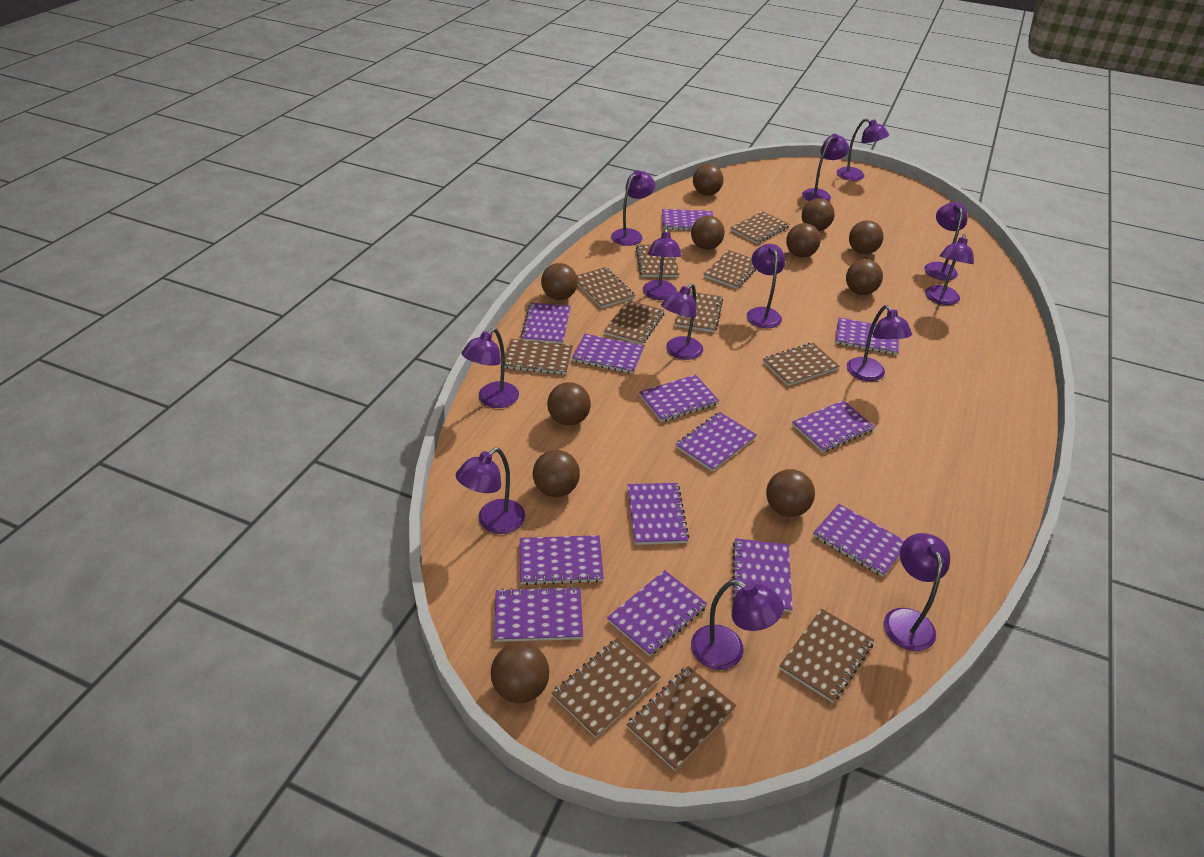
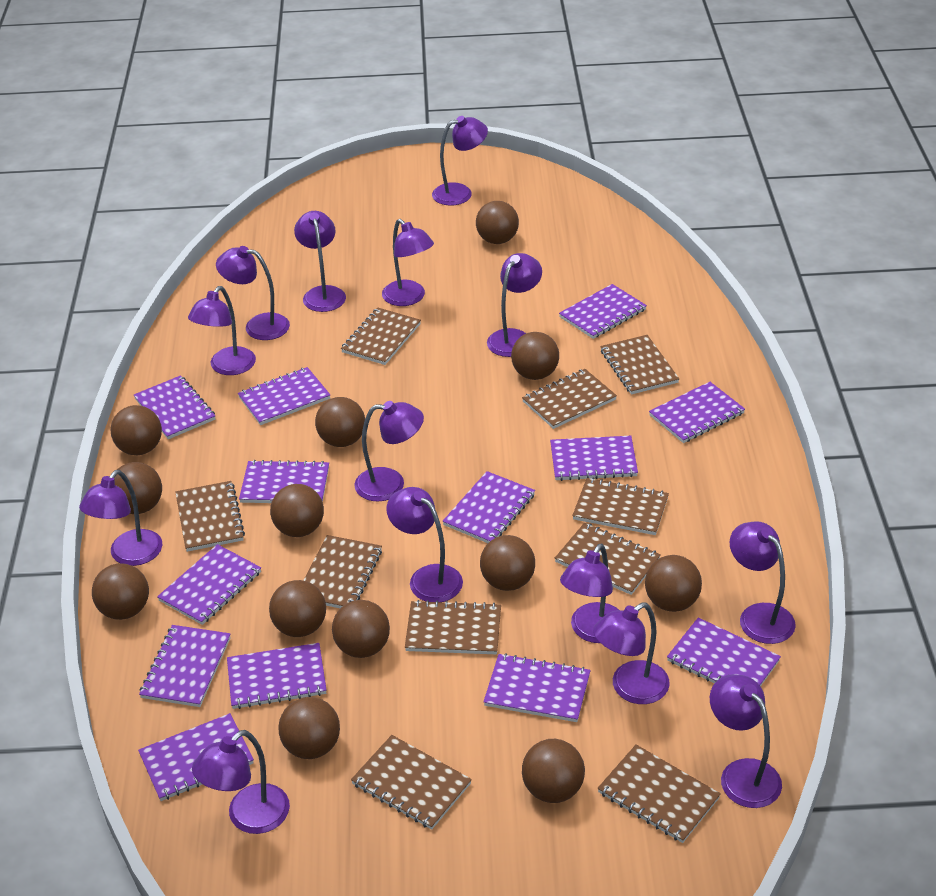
brown ball: 11 -> 13
brown notebook: 11 -> 10
purple lamp: 13 -> 14

